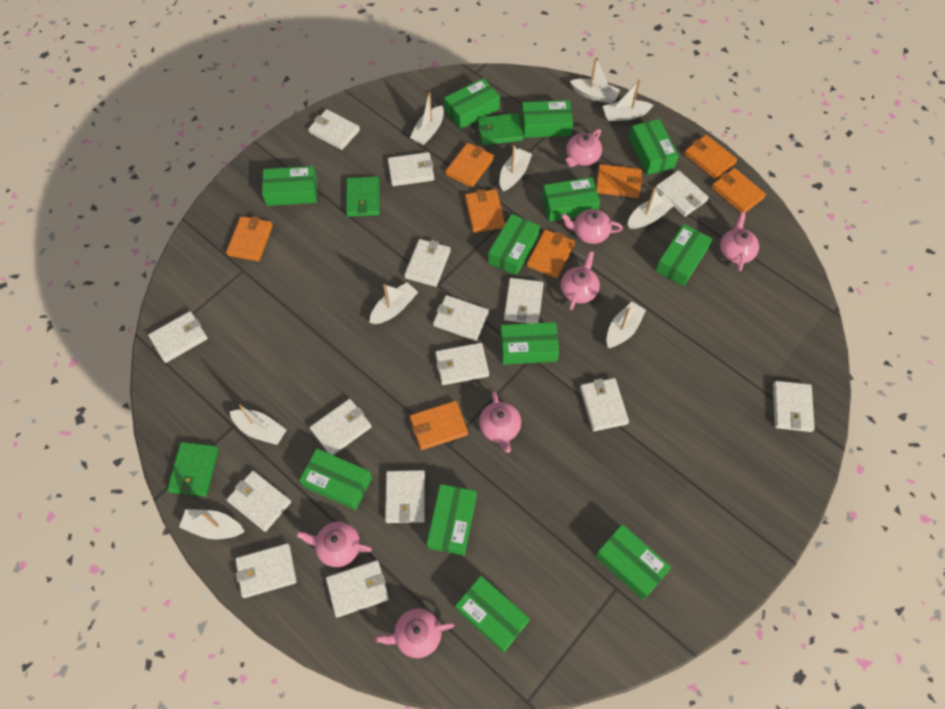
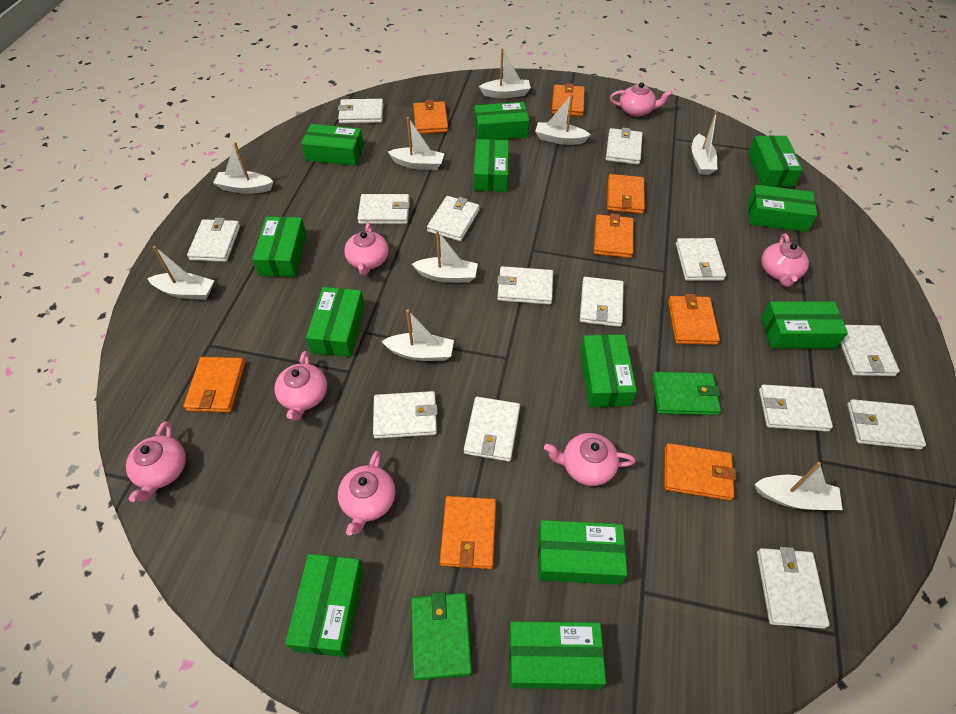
green wallet: 3 -> 2
white wallet: 15 -> 14

